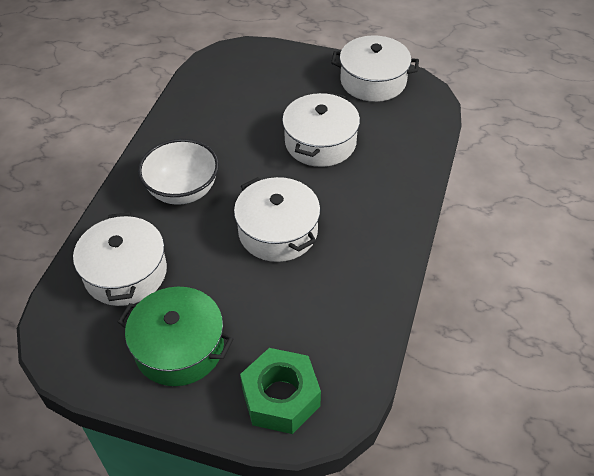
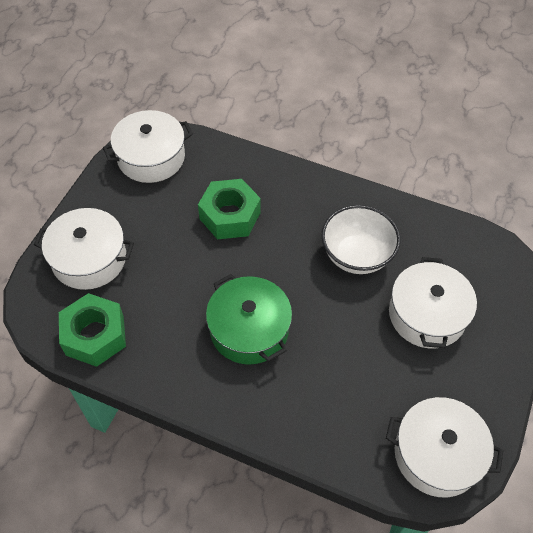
green nut: 1 -> 2

